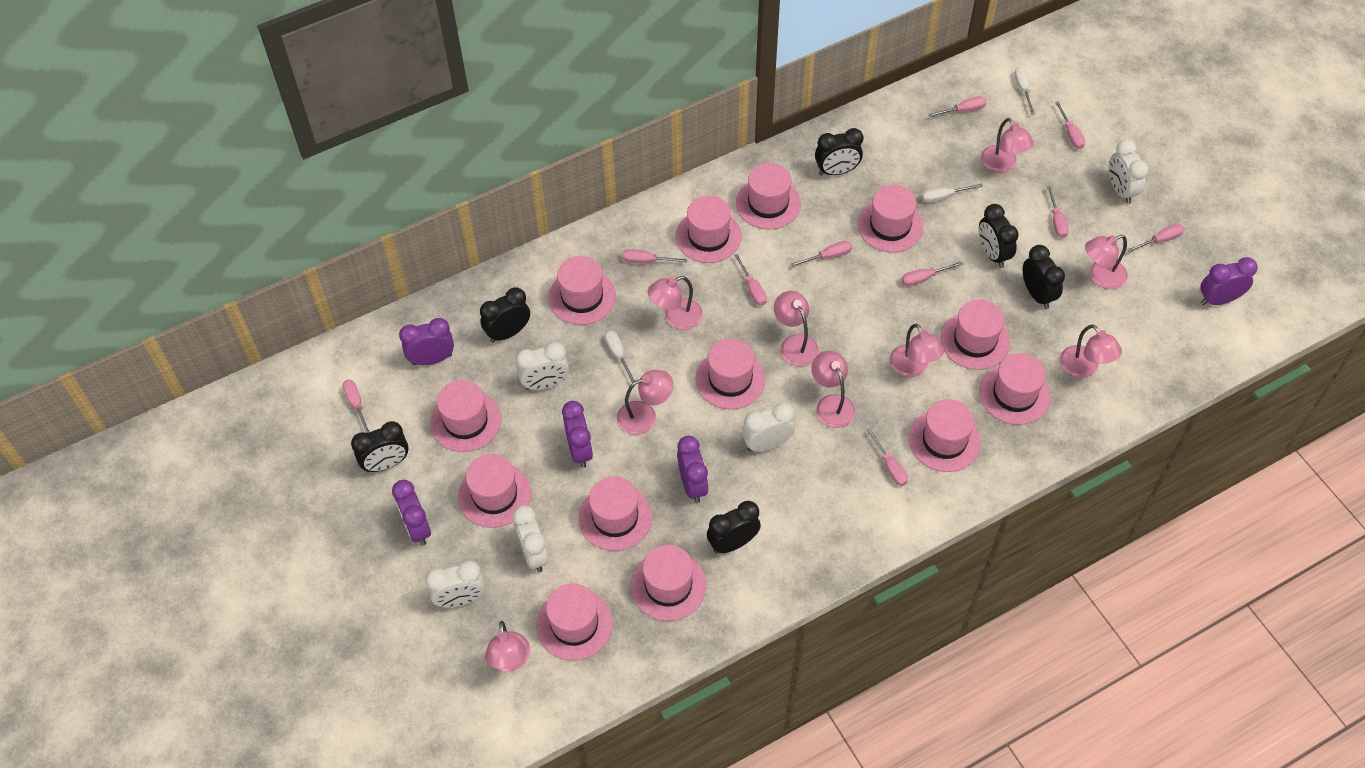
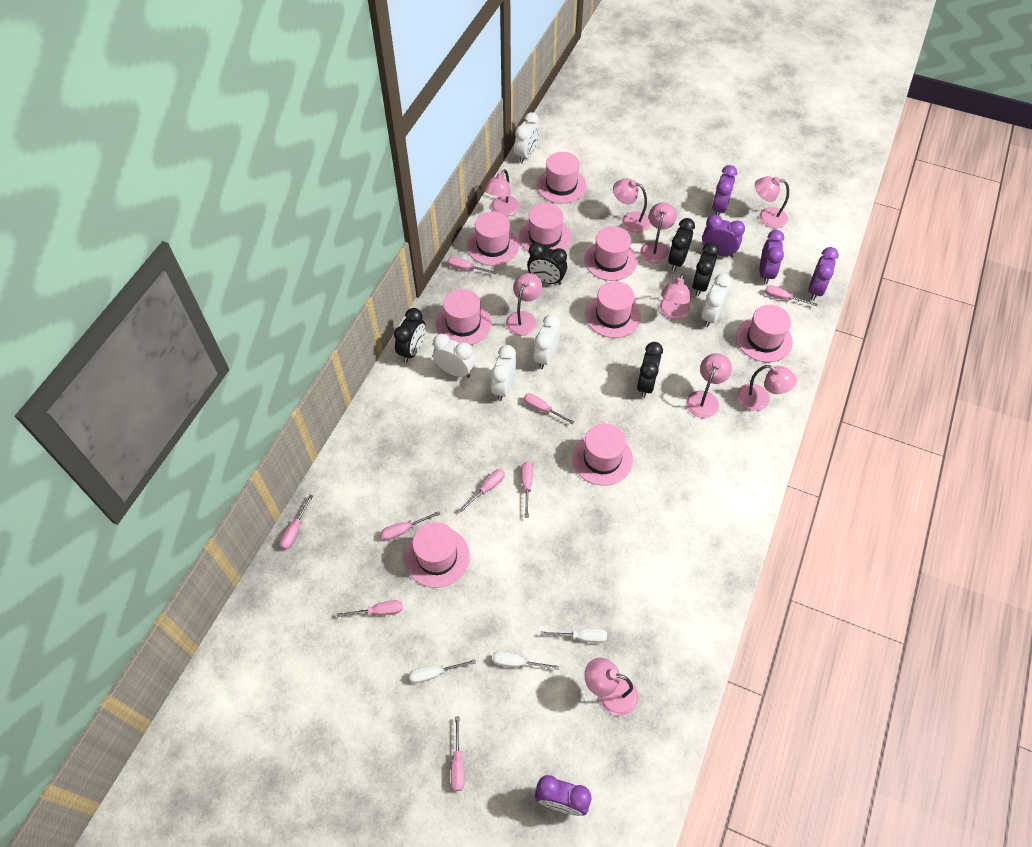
black clock: 6 -> 5
pink hat: 13 -> 9
pink screwdriver: 10 -> 9

